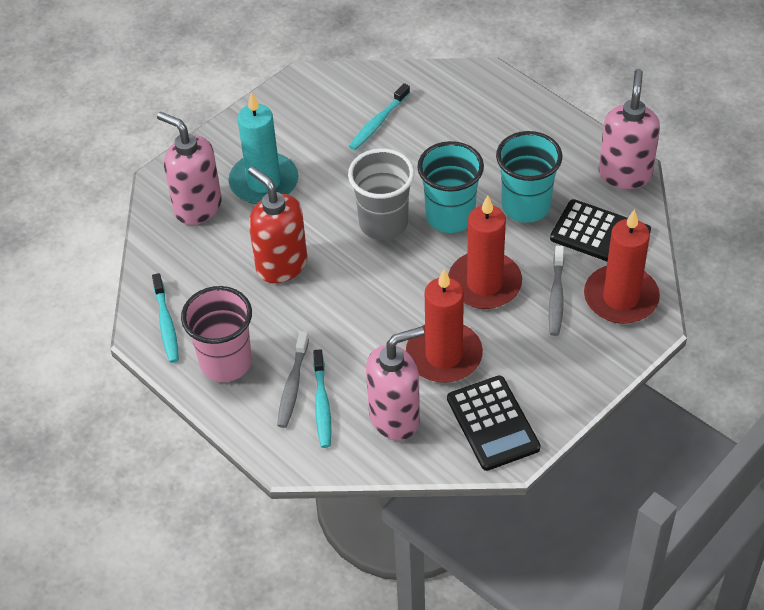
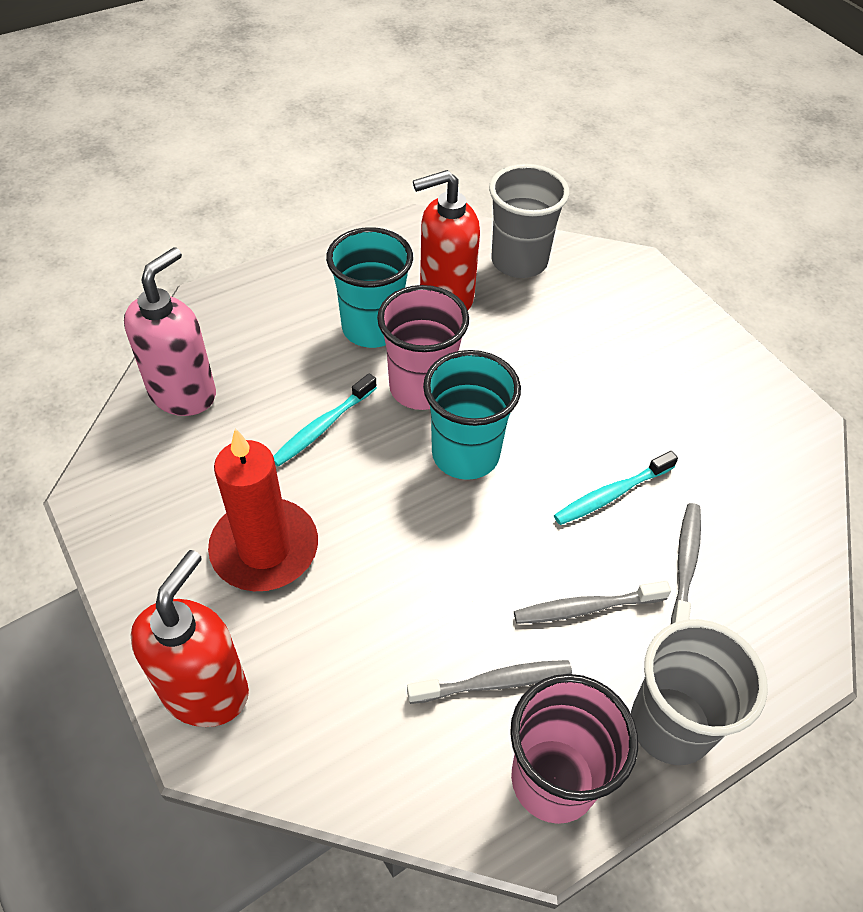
black calculator: 2 -> 0
grey cup: 1 -> 2
grey toothbrush: 2 -> 3
pink cup: 1 -> 2
pink soap dispenser: 3 -> 1
red candle: 3 -> 1
red soap dispenser: 1 -> 2
turquoise candle: 1 -> 0
turquoise toothbrush: 3 -> 2

